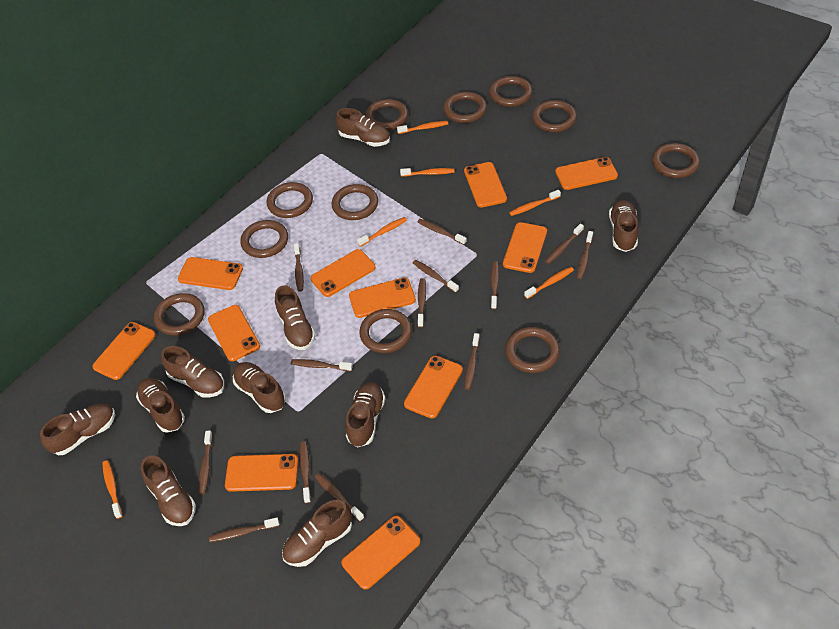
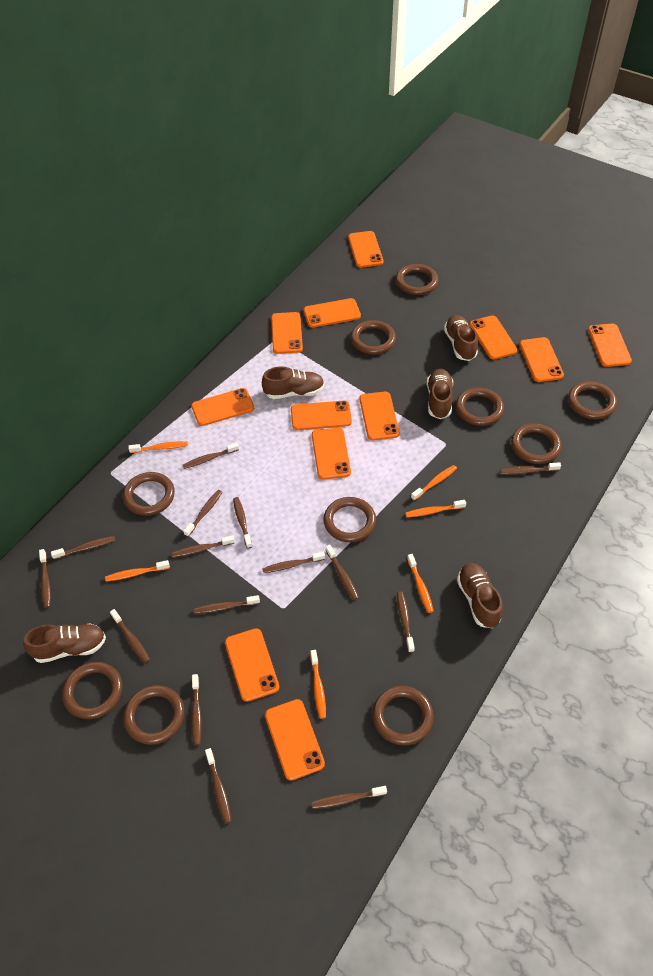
brown ring: 11 -> 10
brown shoe: 10 -> 5
brown toothbrush: 13 -> 15
orange phone: 11 -> 12

